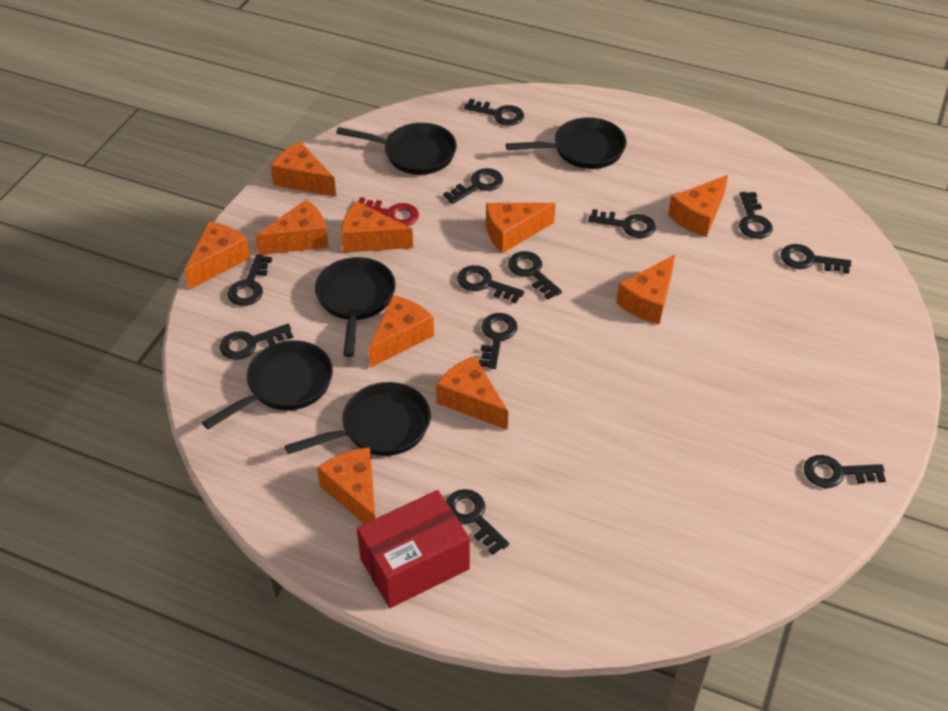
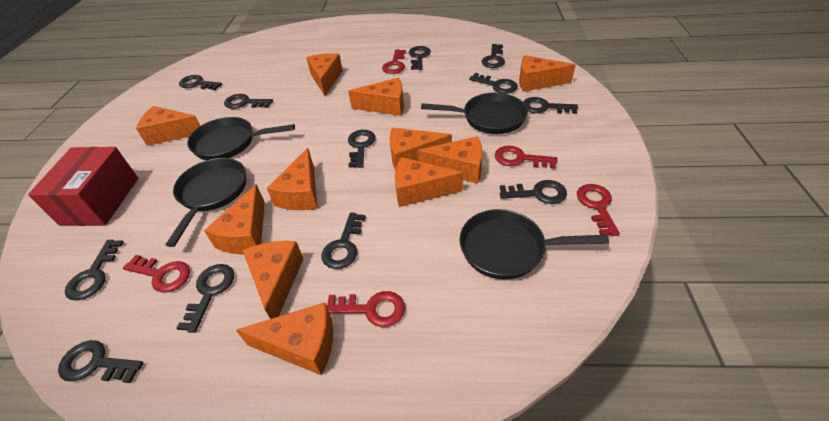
black pan: 5 -> 4
orange cheese: 10 -> 11
red key: 1 -> 5

